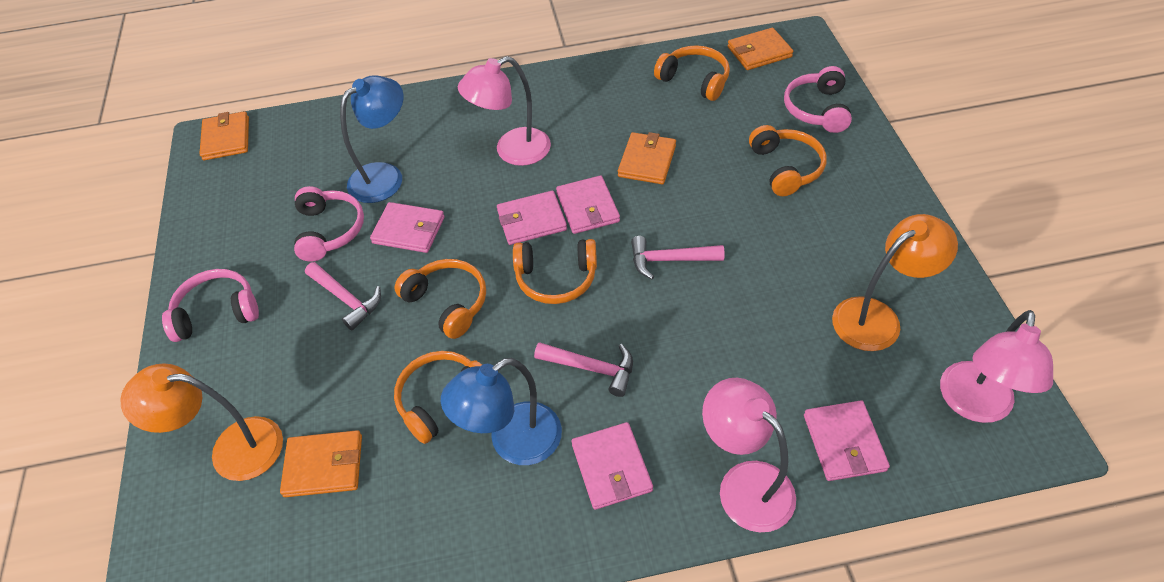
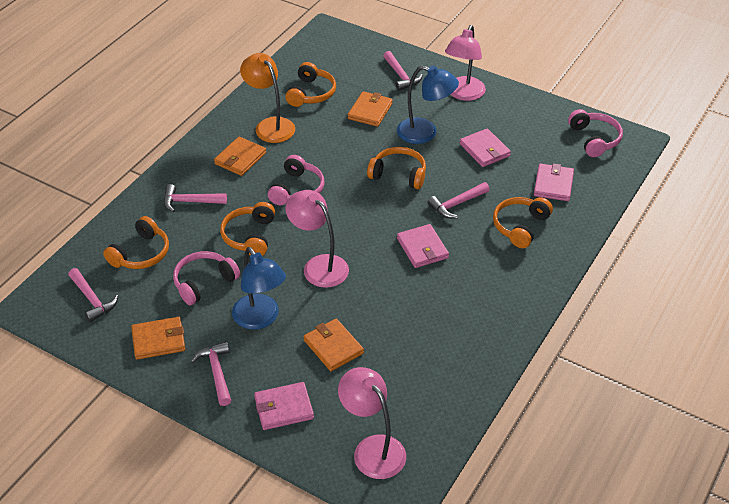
orange lamp: 2 -> 1
pink hammer: 3 -> 5
pink wallet: 5 -> 4

